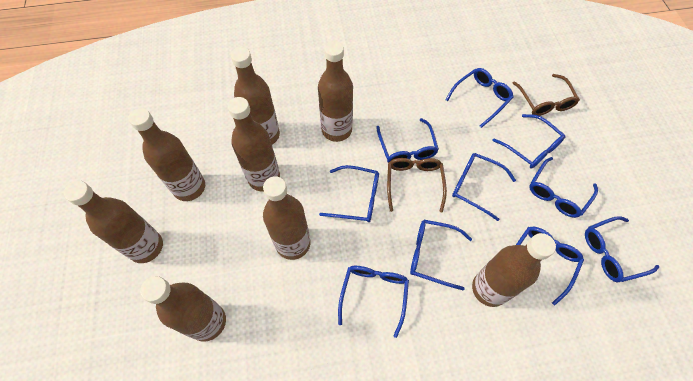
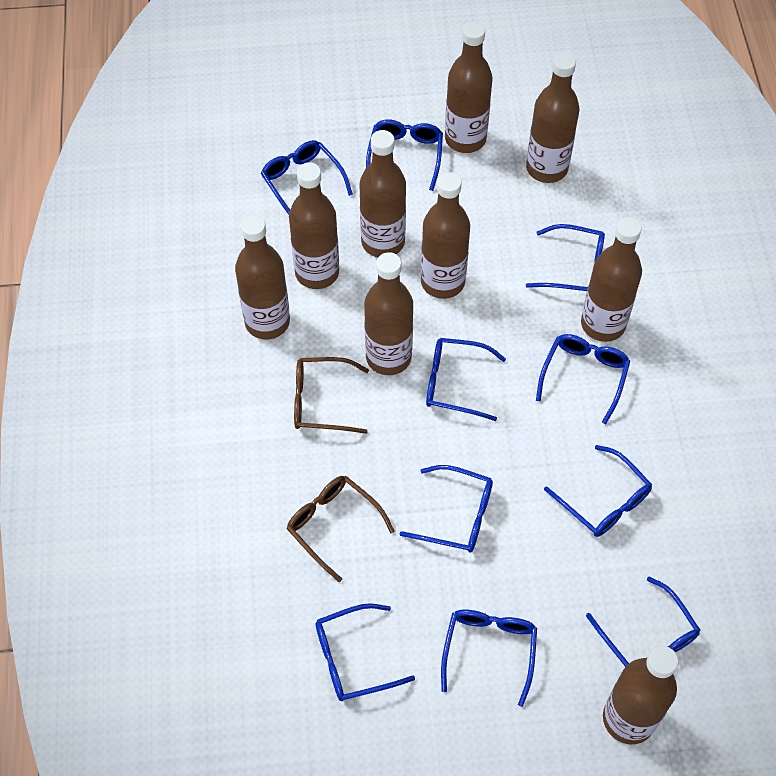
brown bottle: 8 -> 9

